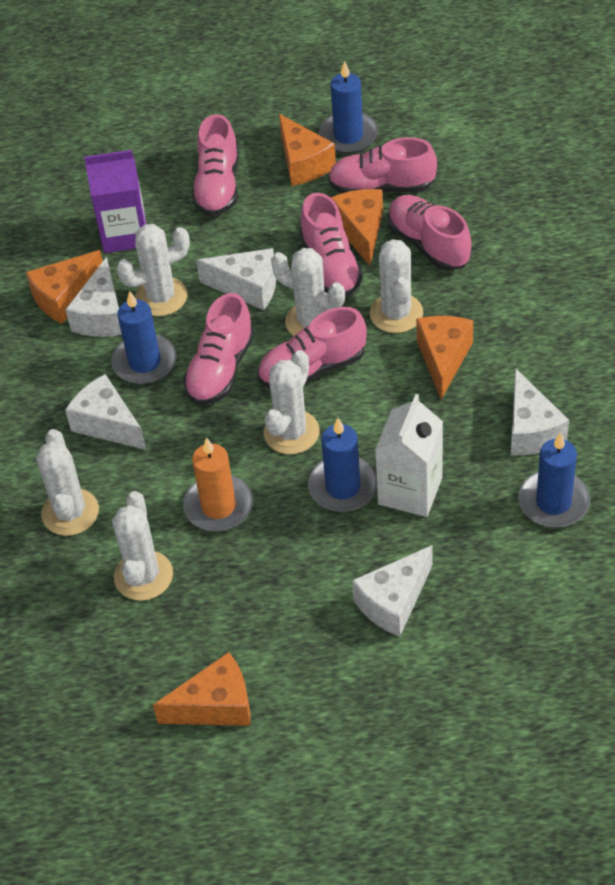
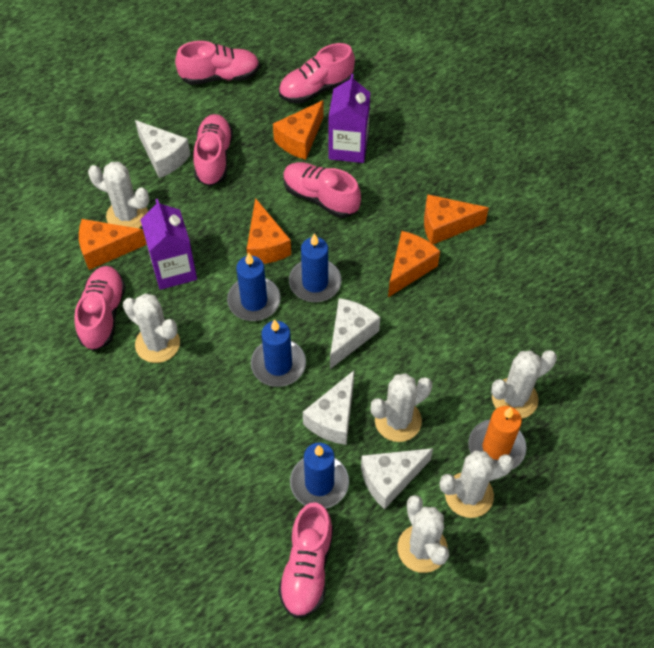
purple carton: 1 -> 2
white carton: 1 -> 0
white cheese: 5 -> 4

